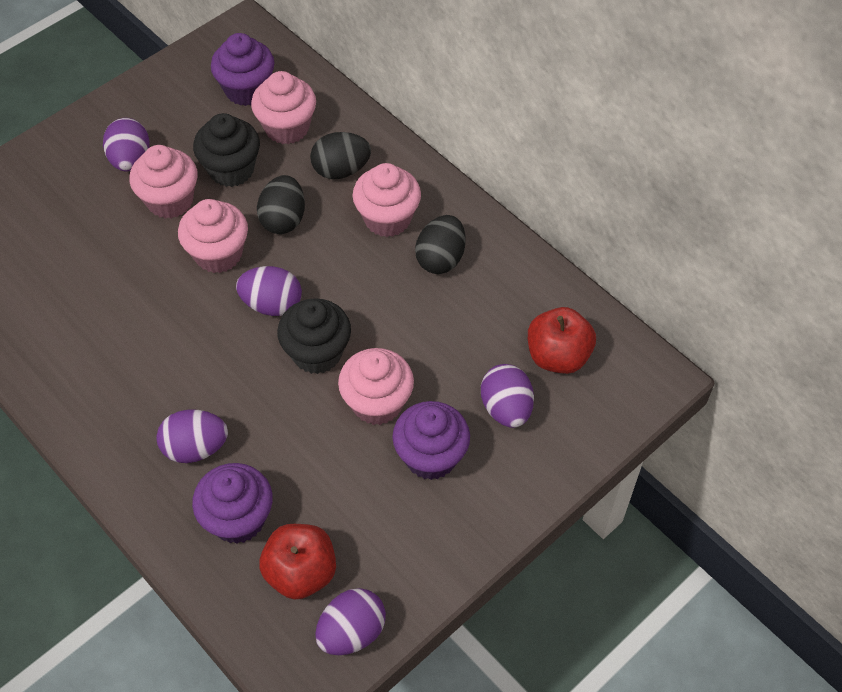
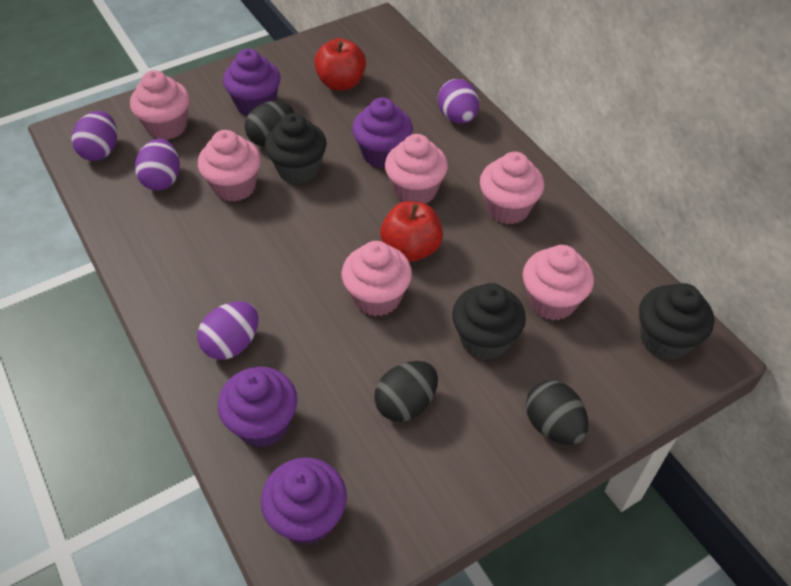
black cupcake: 2 -> 3
pink cupcake: 5 -> 6
purple cupcake: 3 -> 4
purple egg: 5 -> 4

